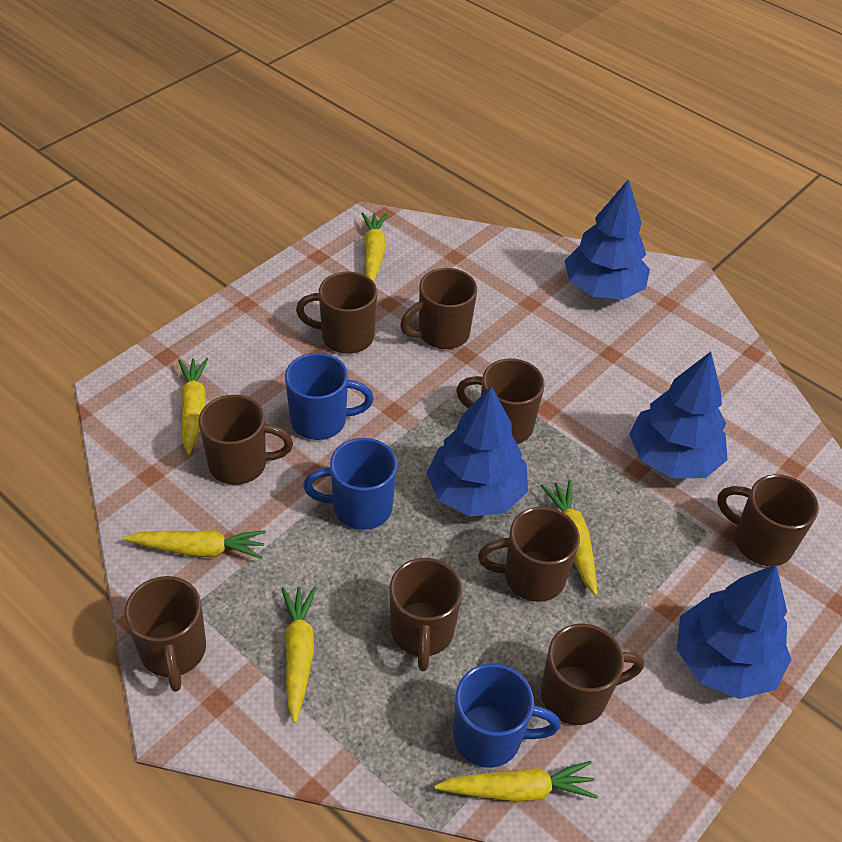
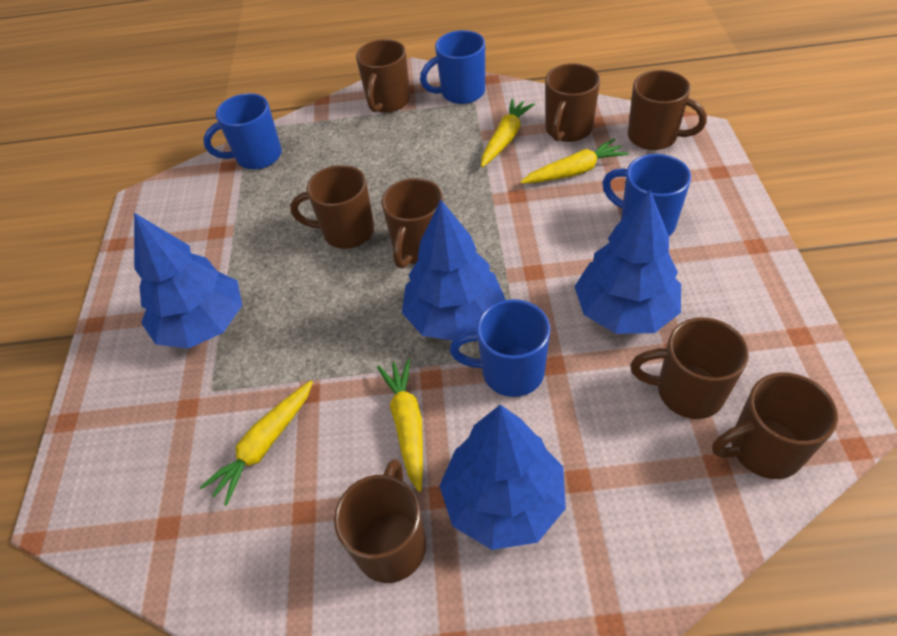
blue mug: 3 -> 4
brown mug: 9 -> 8
yellow carrot: 6 -> 4

